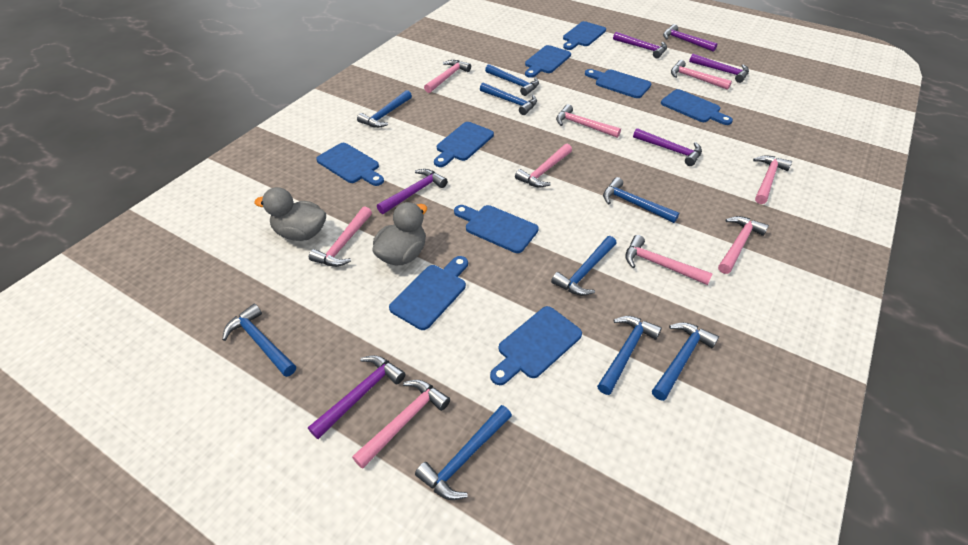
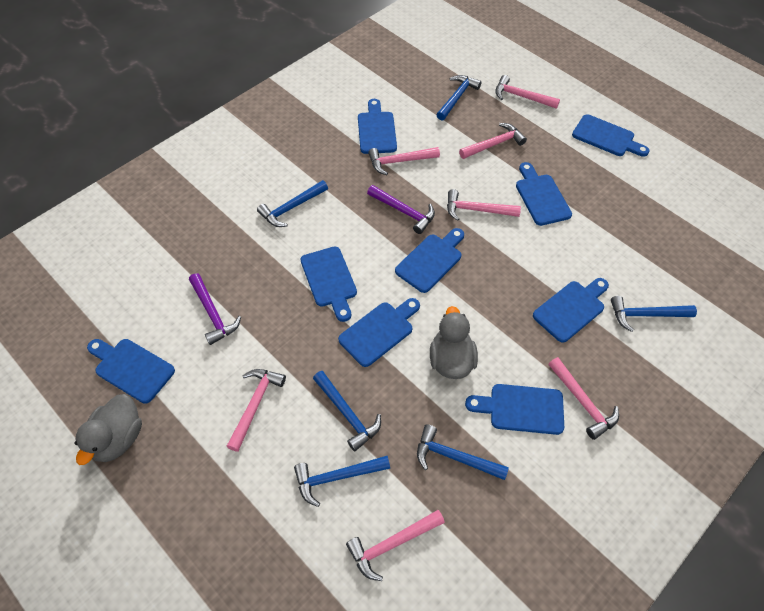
blue hammer: 9 -> 6
pink hammer: 9 -> 7
purple hammer: 6 -> 2

